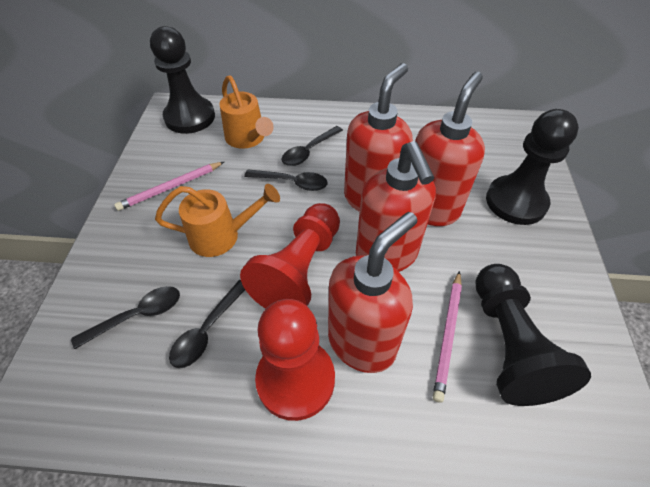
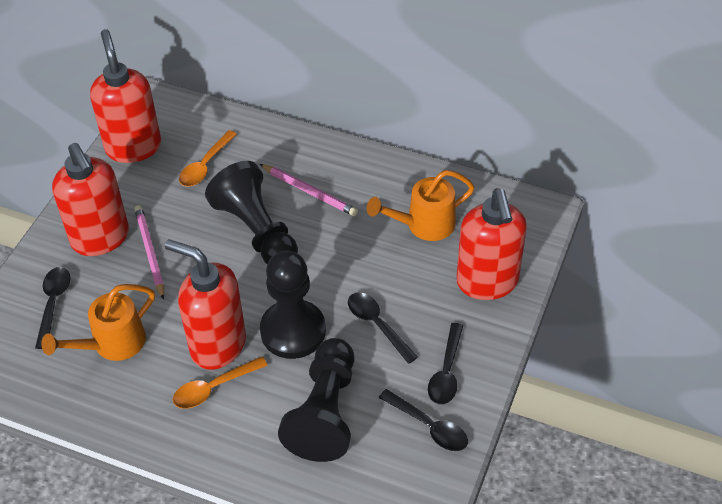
orange spoon: 0 -> 2
red pawn: 2 -> 0

